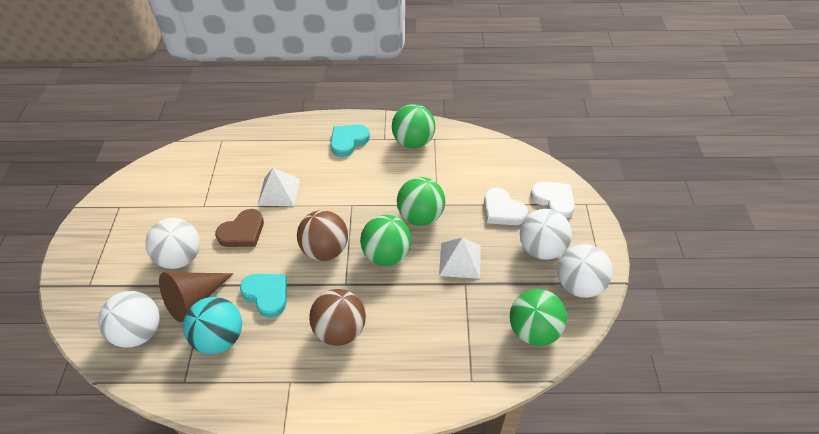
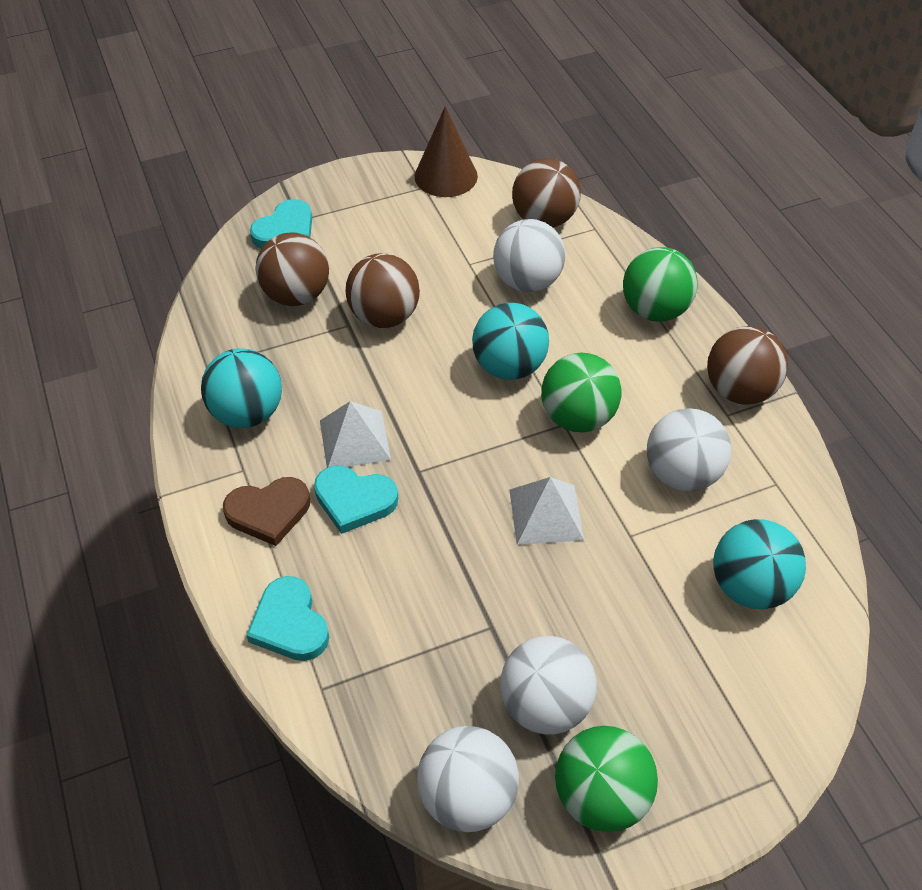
brown ball: 2 -> 4
green ball: 4 -> 3
turquoise ball: 1 -> 3
turquoise heart: 2 -> 3
white heart: 2 -> 0

